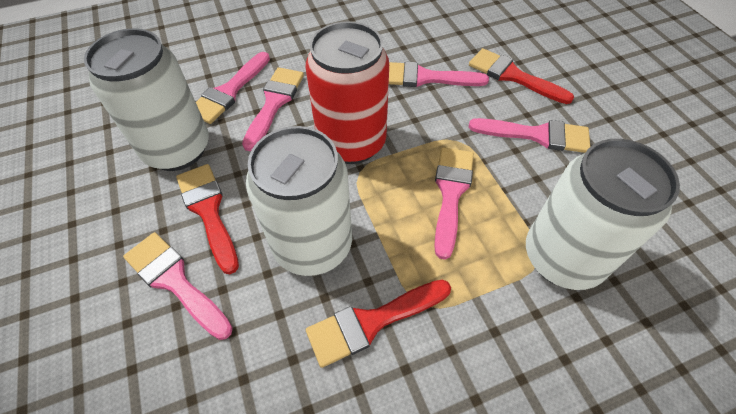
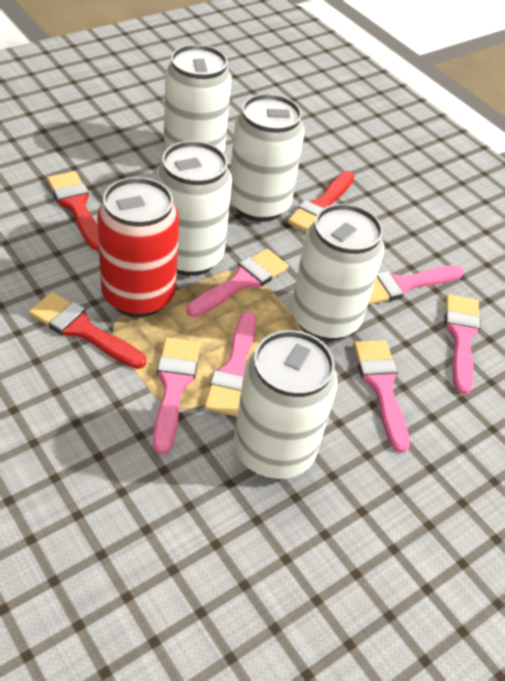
white can: 3 -> 5

